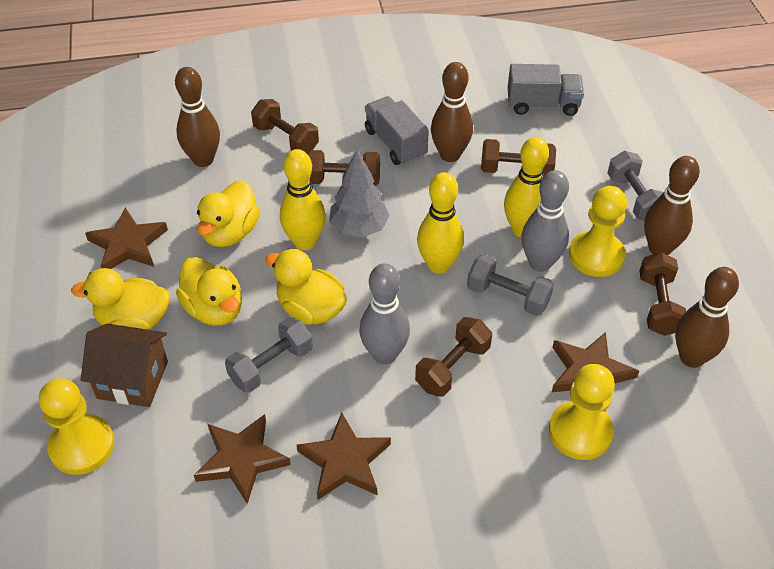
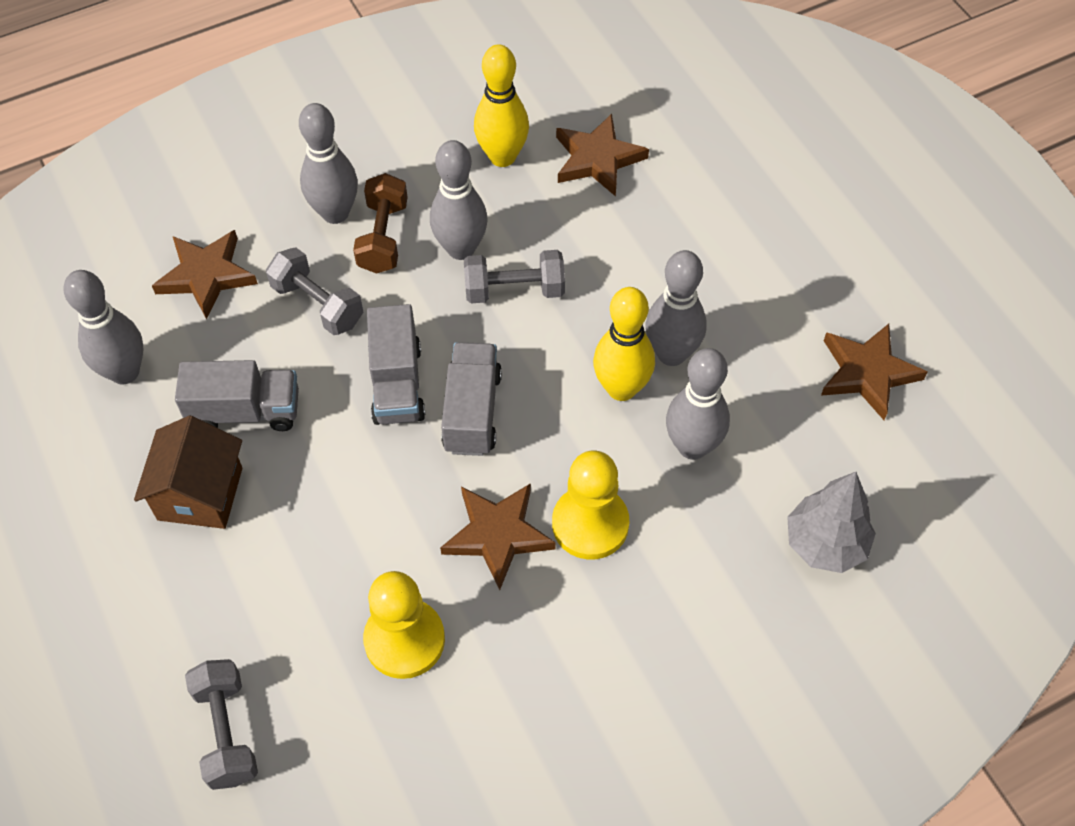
brown bowling pin: 4 -> 0
brown dumbbell: 5 -> 1
grey bowling pin: 2 -> 5
grey truck: 2 -> 3
yellow bowling pin: 3 -> 2
yellow duck: 4 -> 0
yellow pawn: 3 -> 2

